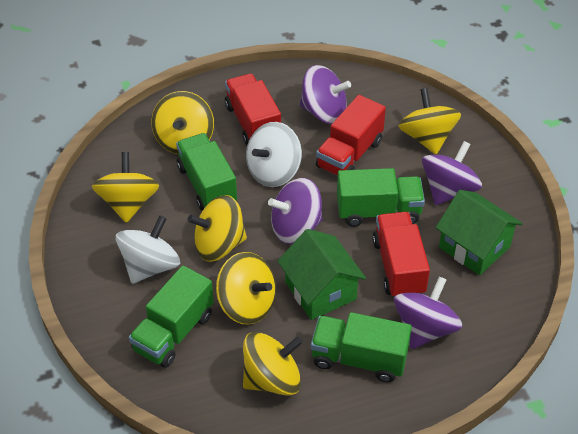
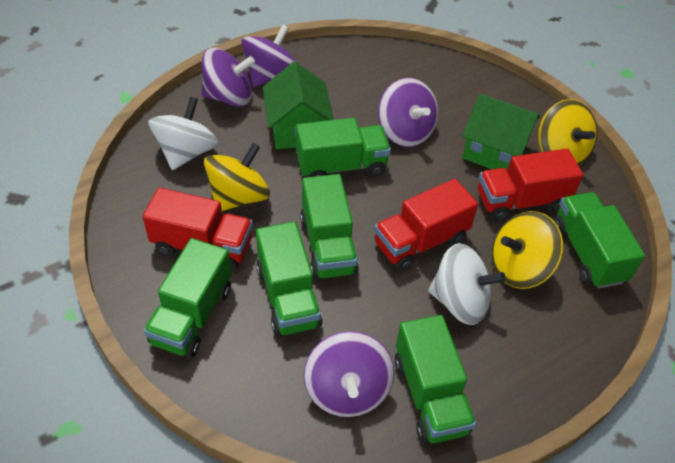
green truck: 4 -> 6
yellow spinning top: 6 -> 3

